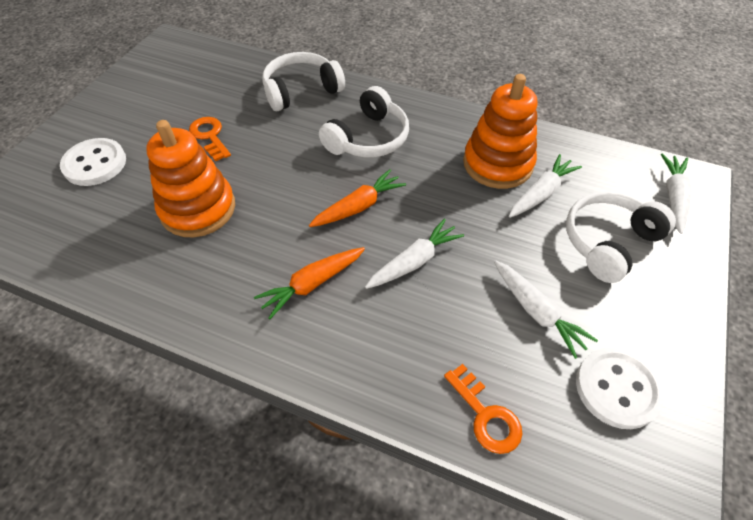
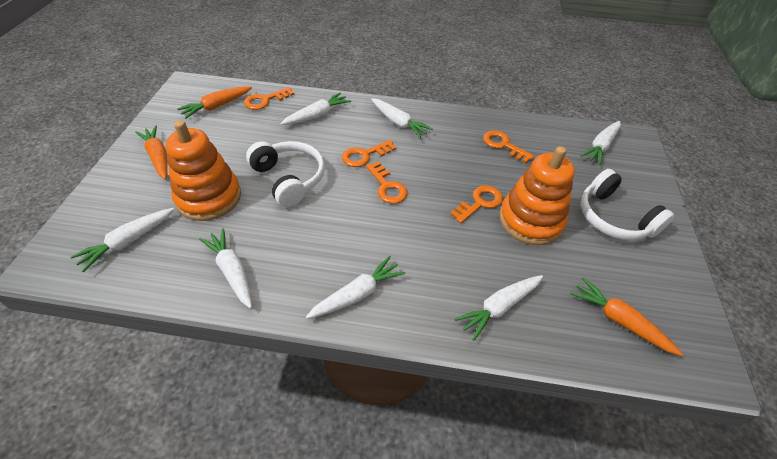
orange carrot: 2 -> 3
orange key: 2 -> 5
white button: 2 -> 0
white carrot: 4 -> 7
white headphones: 3 -> 2

